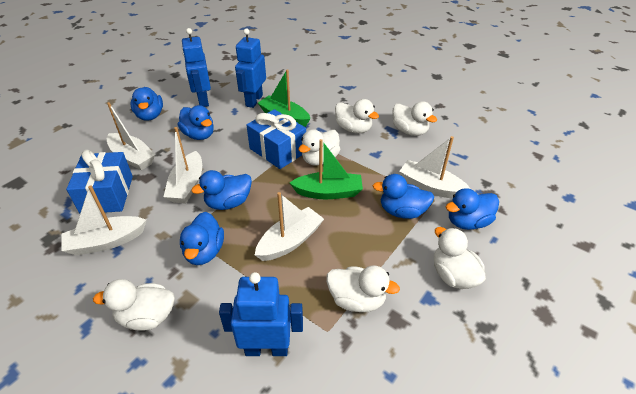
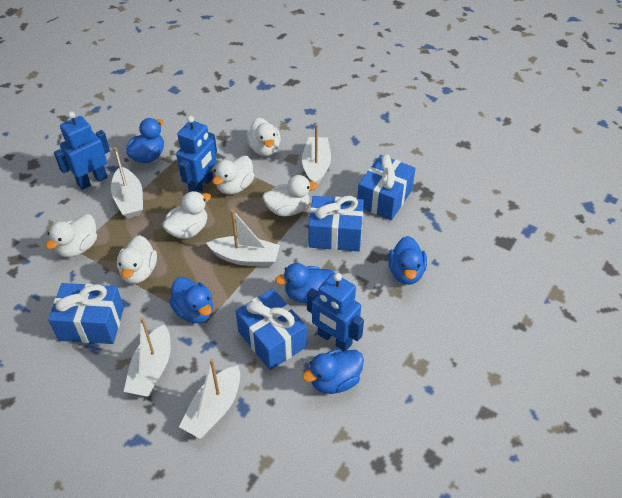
blue duck: 6 -> 5
blue gift: 2 -> 4
green boat: 2 -> 0

